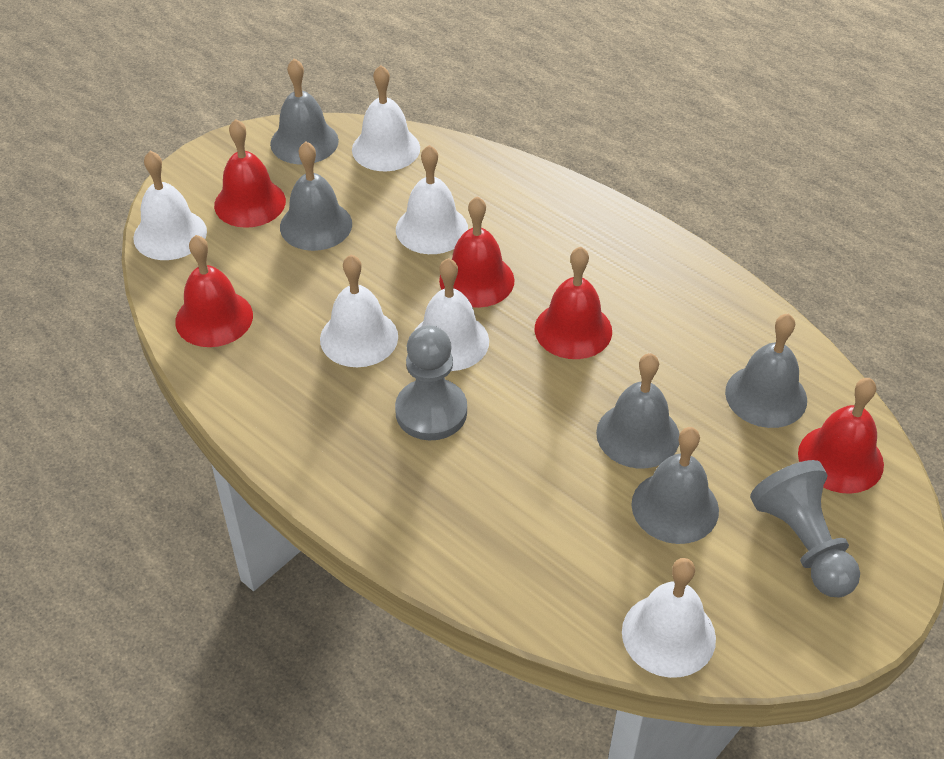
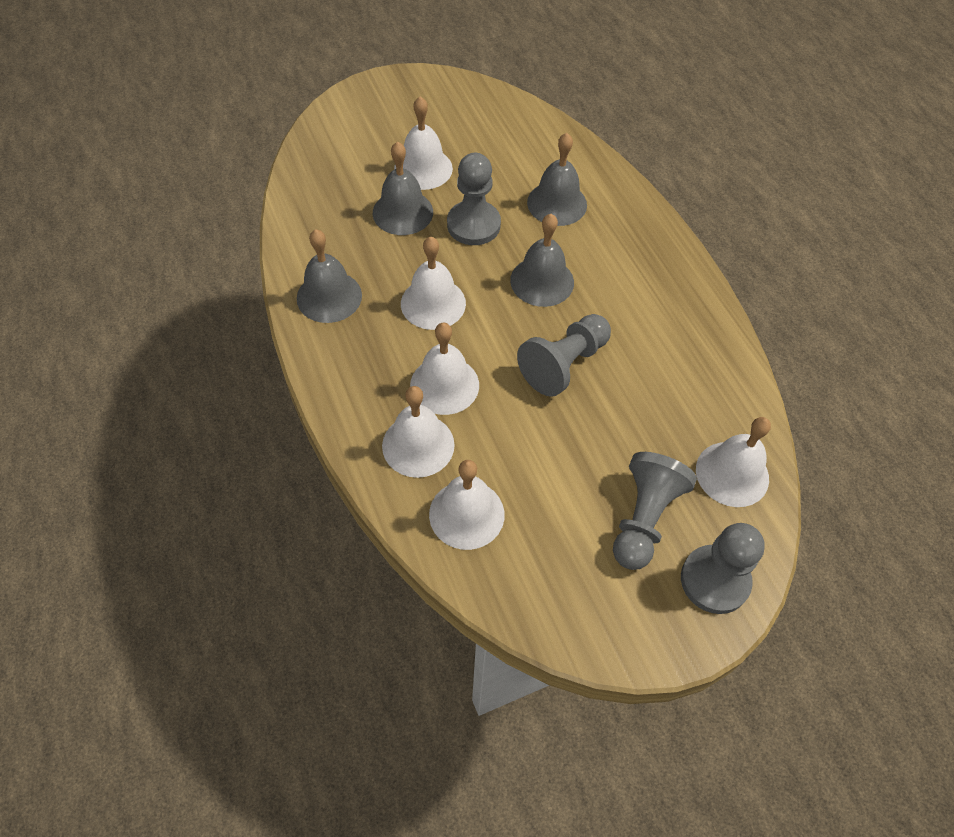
grey bell: 5 -> 4
grey pawn: 2 -> 4
red bell: 5 -> 0

